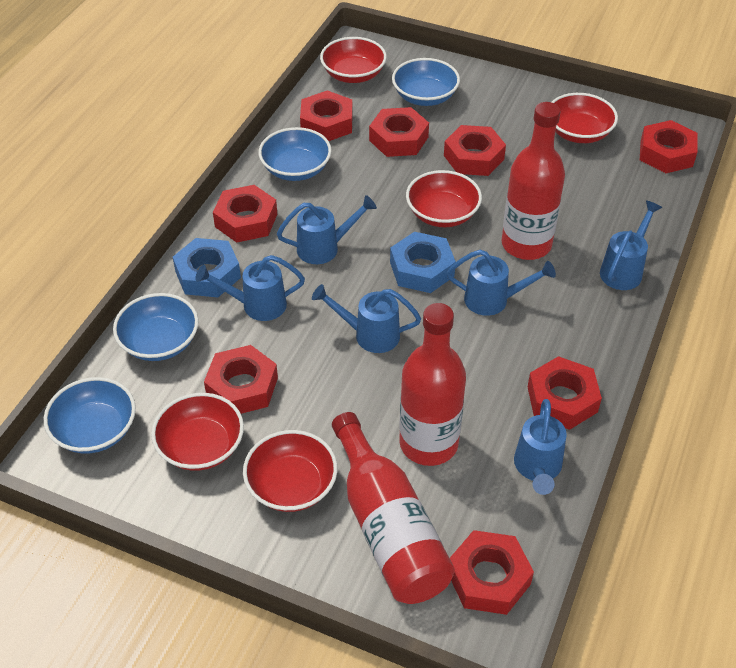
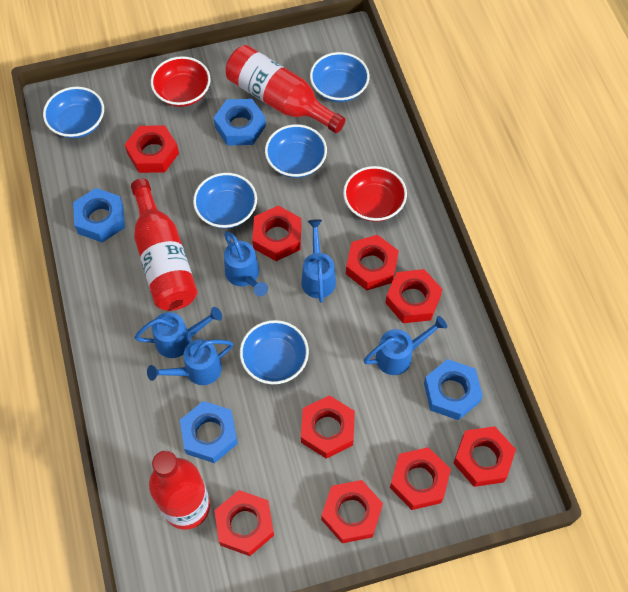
blue bowl: 4 -> 5
blue nut: 2 -> 4
blue watering can: 6 -> 5
red bowl: 5 -> 2
red nut: 8 -> 9

